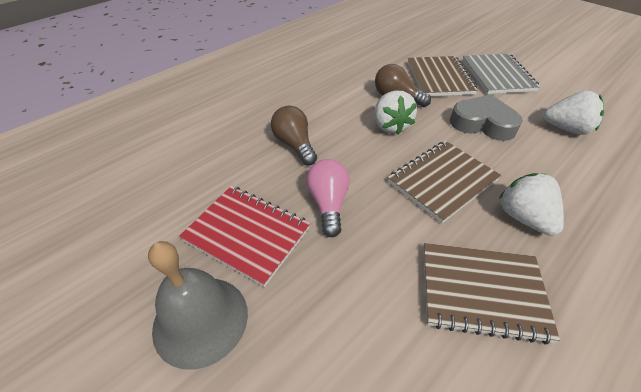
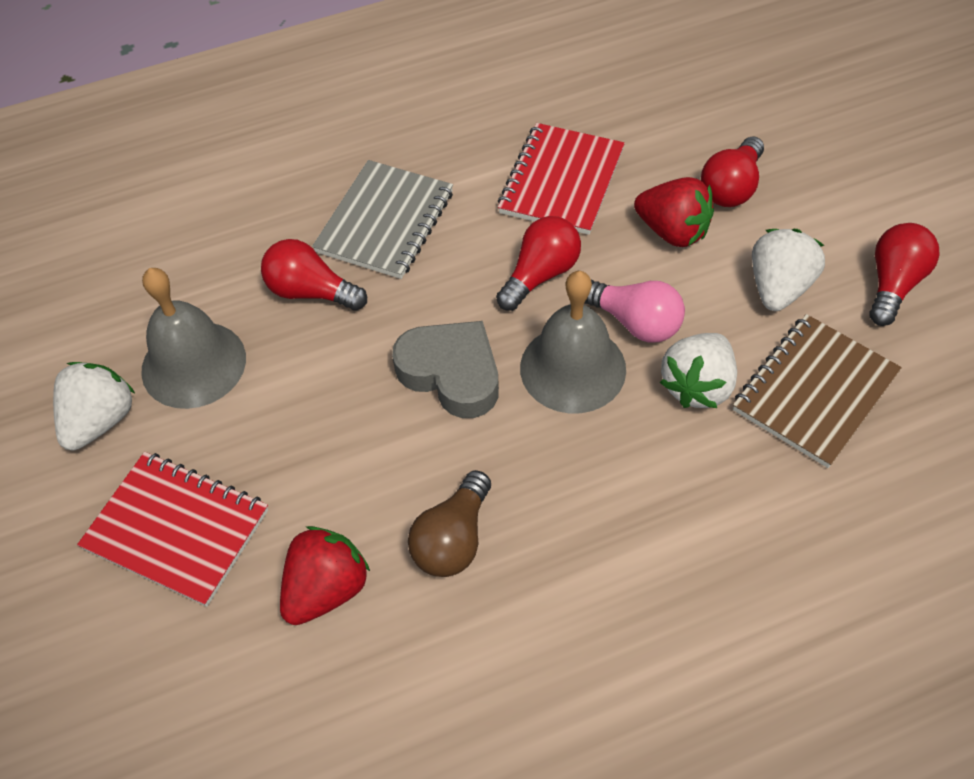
brown light bulb: 2 -> 1
brown notebook: 3 -> 1
grey bell: 1 -> 2
red light bulb: 0 -> 4
red notebook: 1 -> 2
red strawberry: 0 -> 2

